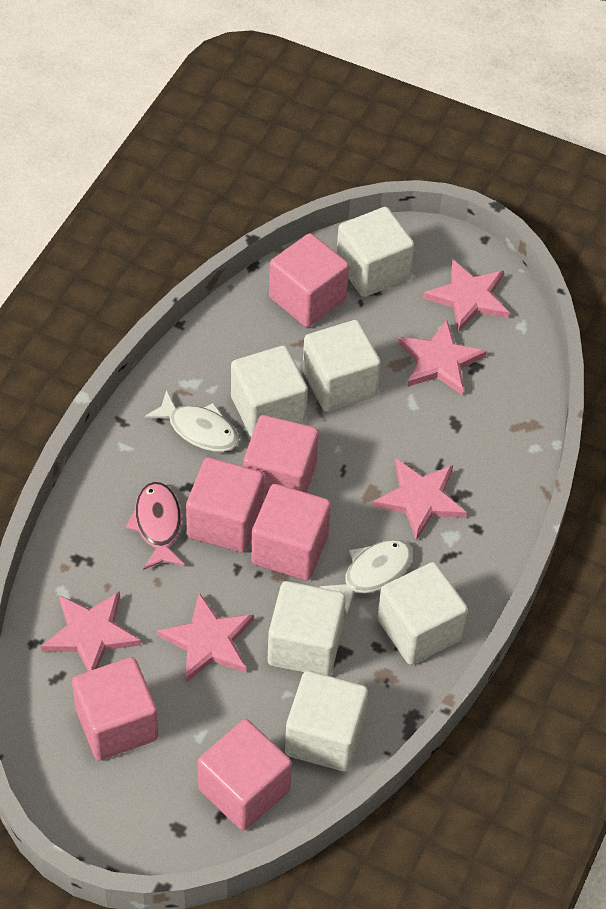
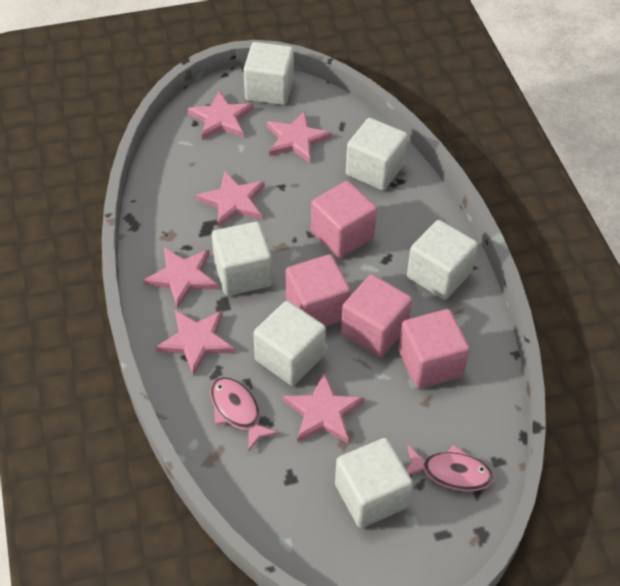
pink cube: 6 -> 4
pink fish: 1 -> 2
pink star: 5 -> 6
white fish: 2 -> 0

